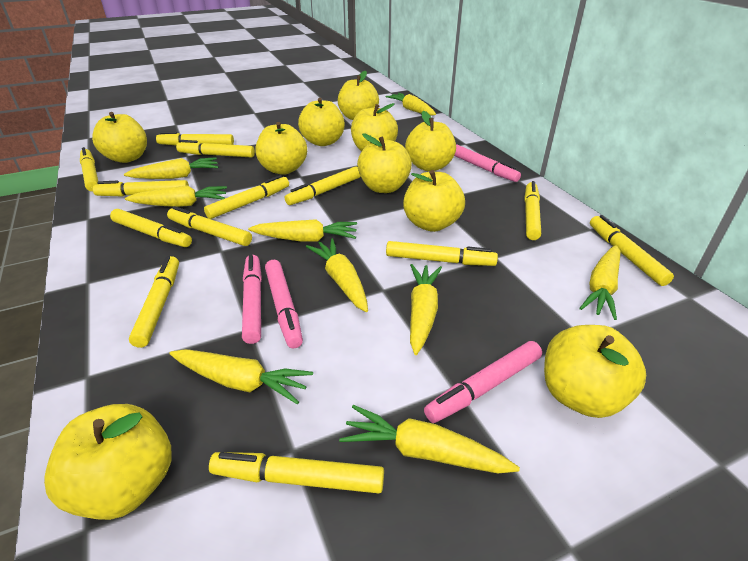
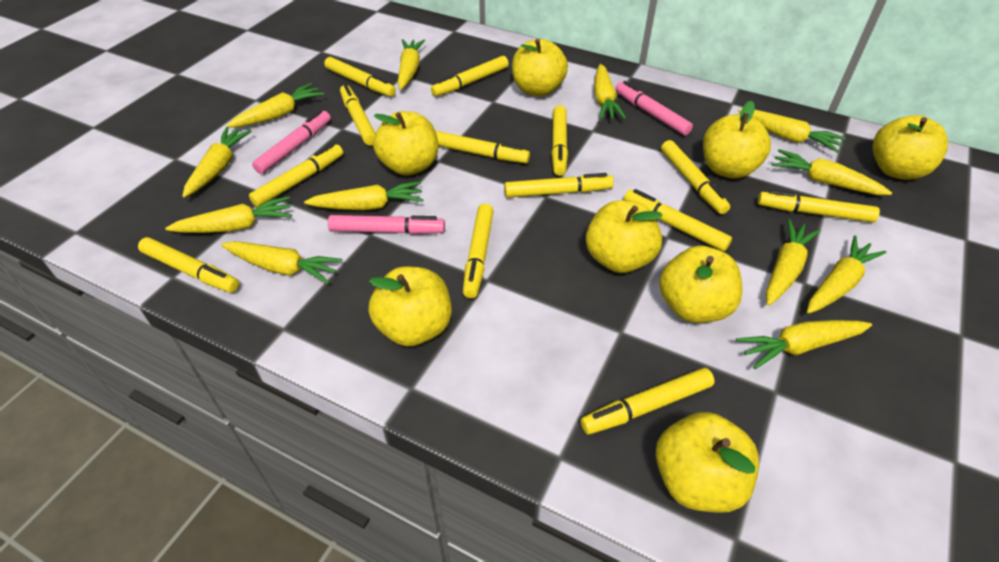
pink marker: 4 -> 3
yellow apple: 10 -> 8
yellow carrot: 9 -> 12

